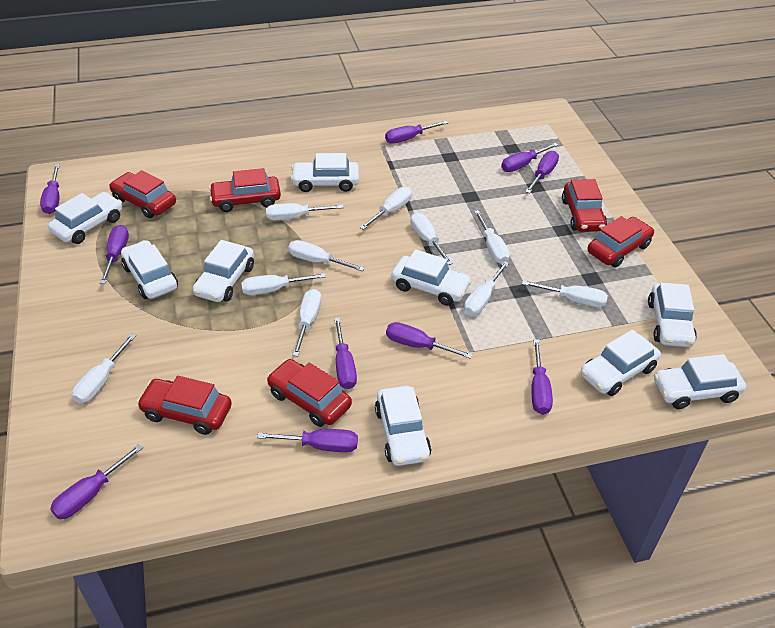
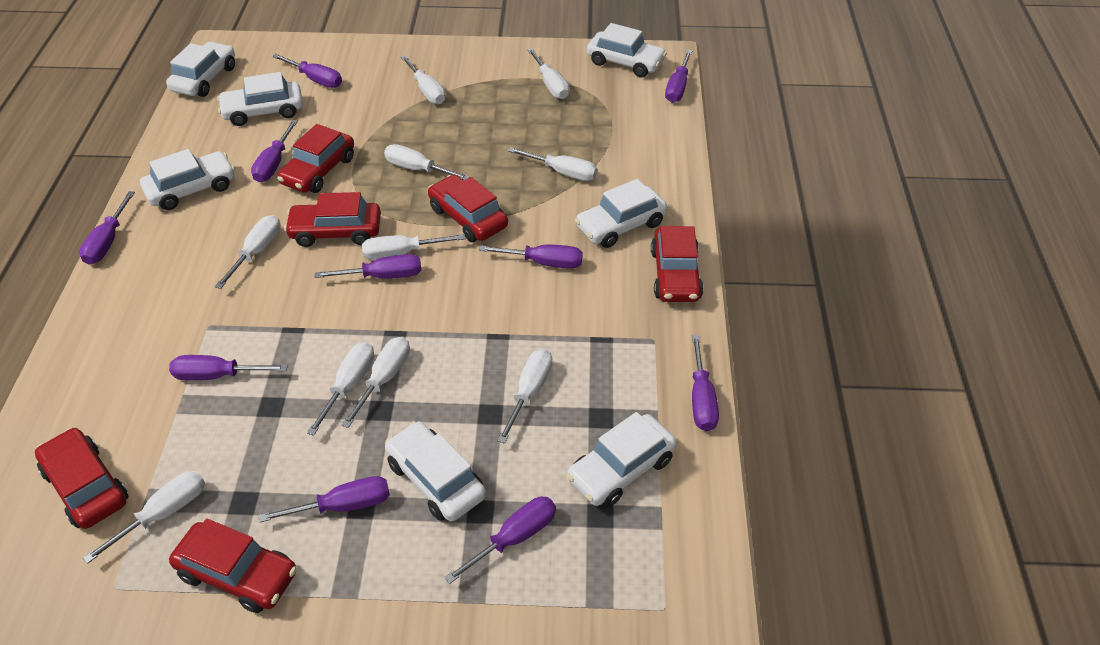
white car: 9 -> 7

